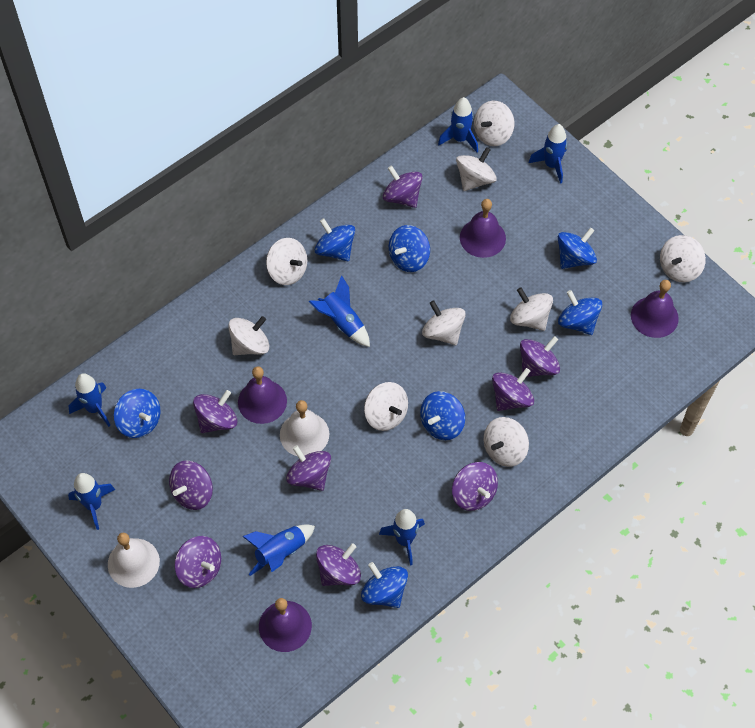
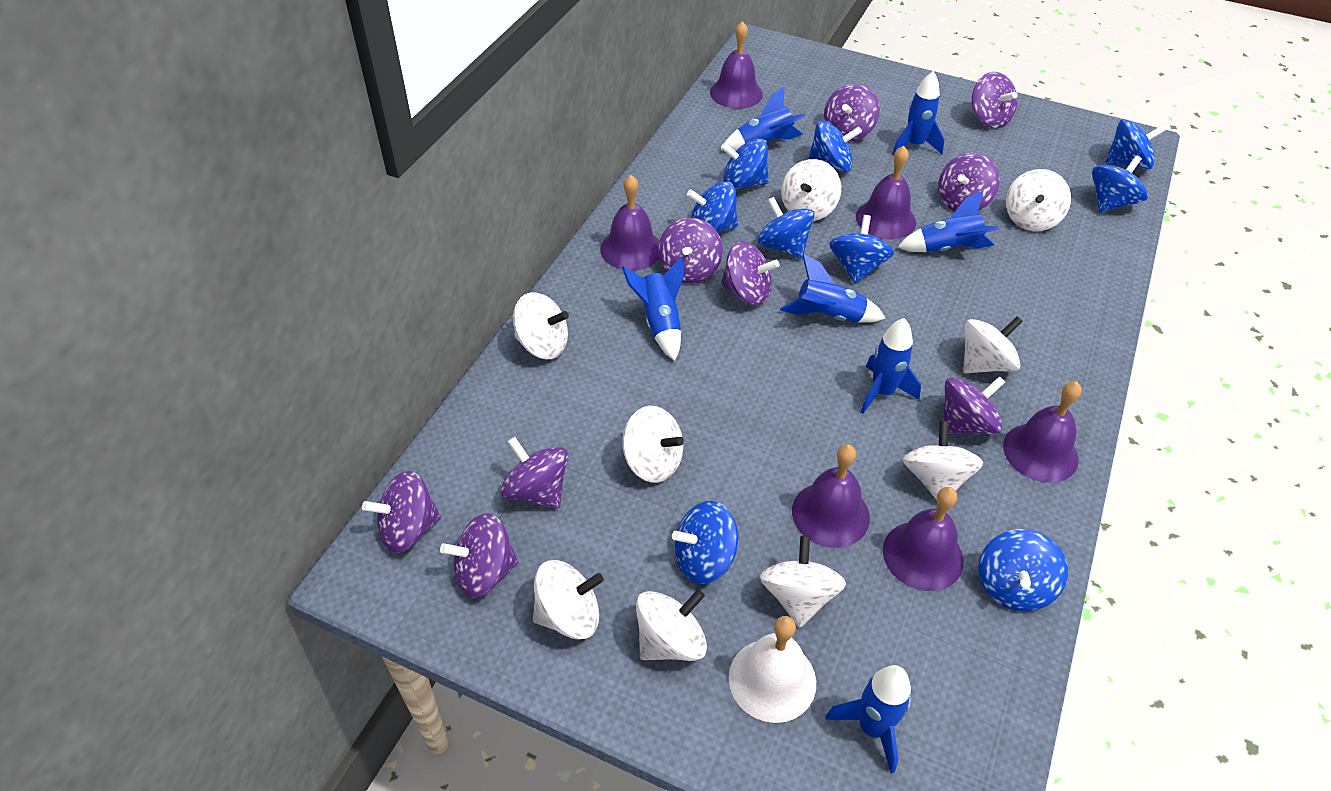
blue spinning top: 7 -> 9
purple bell: 4 -> 6
white bell: 2 -> 1

